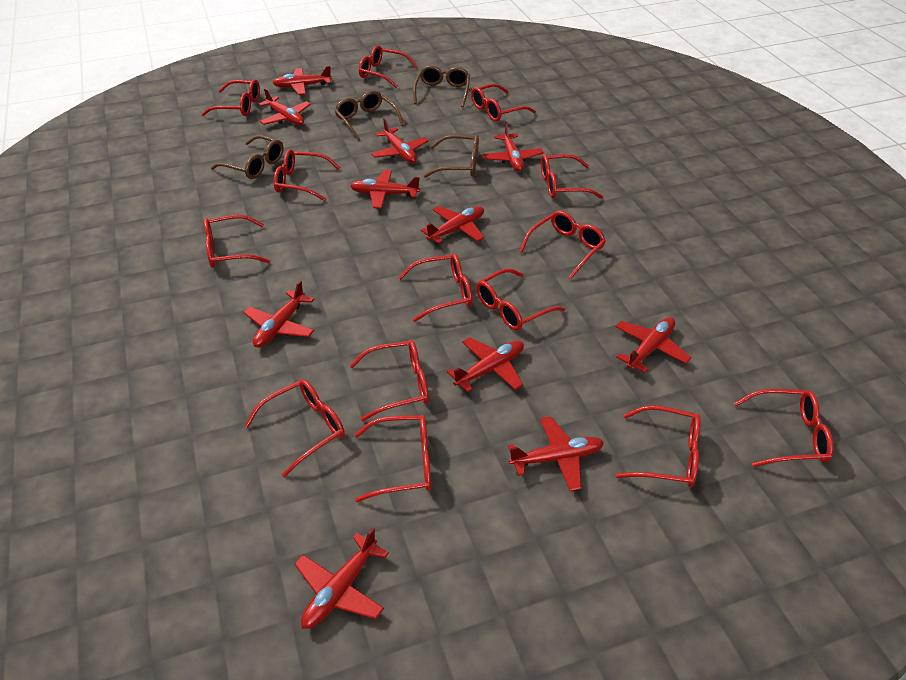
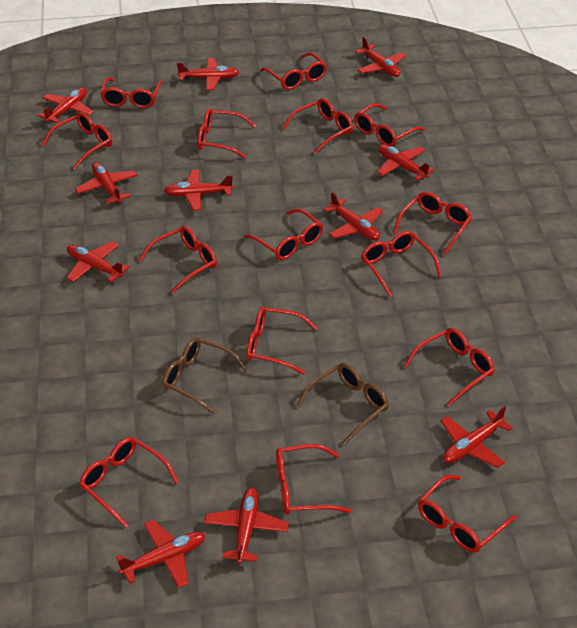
brown glasses: 4 -> 2
red glasses: 14 -> 15

